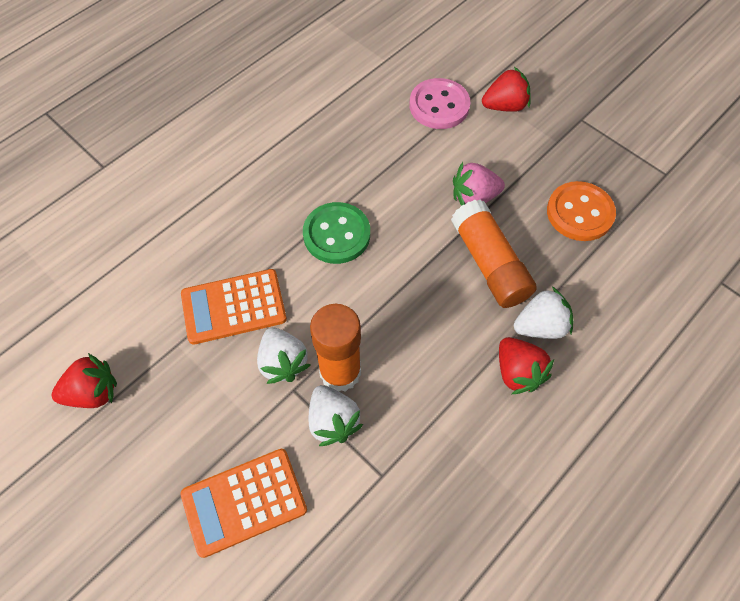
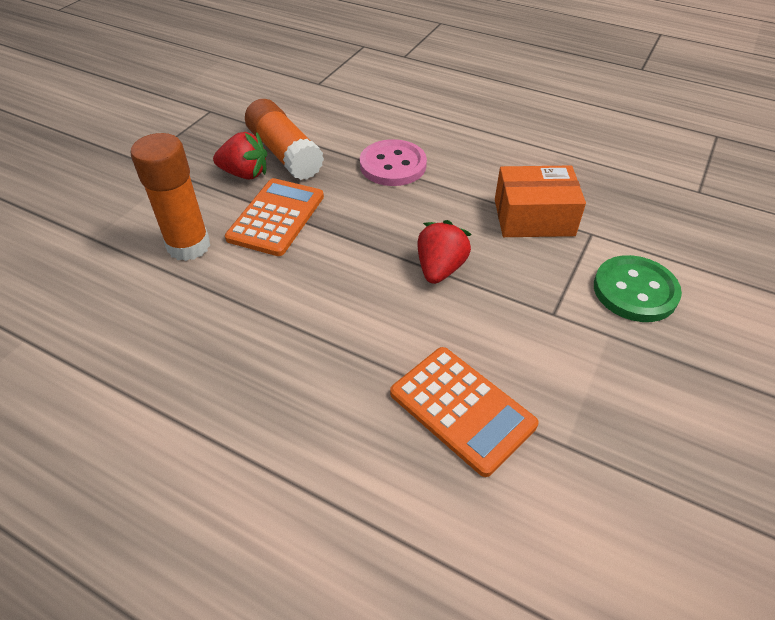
orange box: 0 -> 1
orange button: 1 -> 0
pink strawberry: 1 -> 0
red strawberry: 3 -> 2
white strawberry: 3 -> 0

